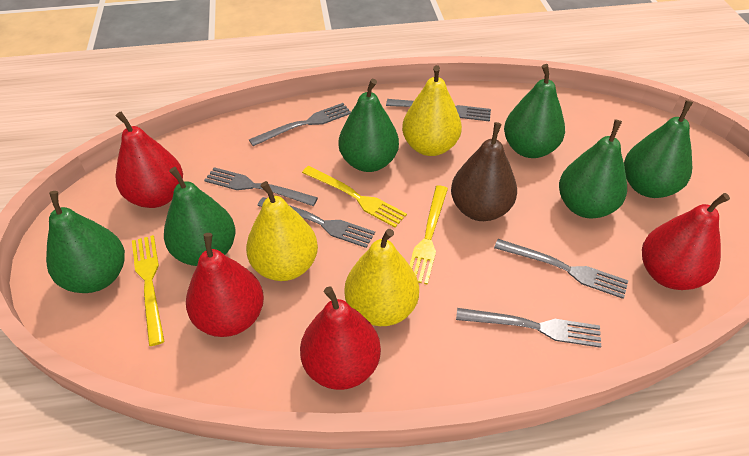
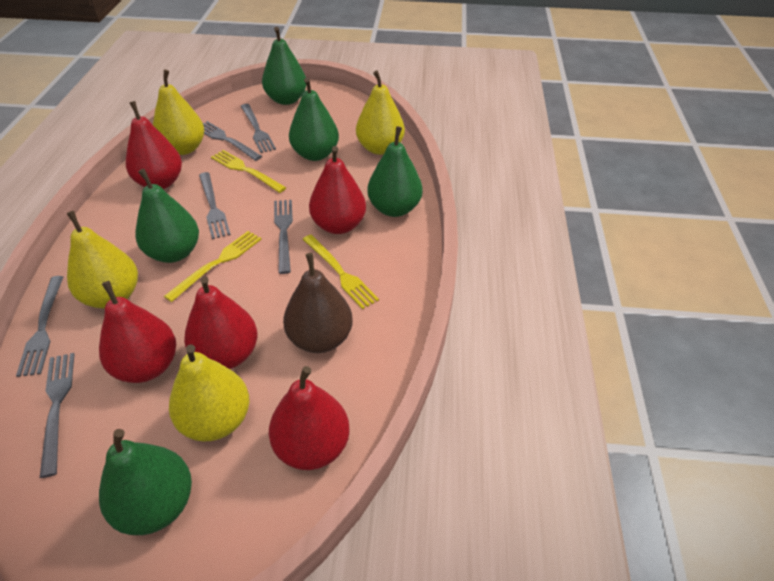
green pear: 6 -> 5
red pear: 4 -> 5
yellow pear: 3 -> 4

